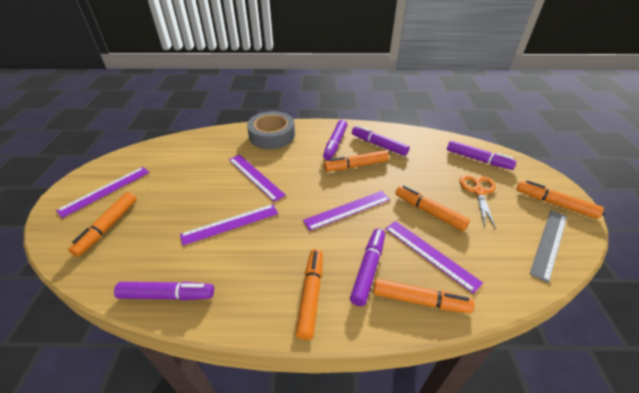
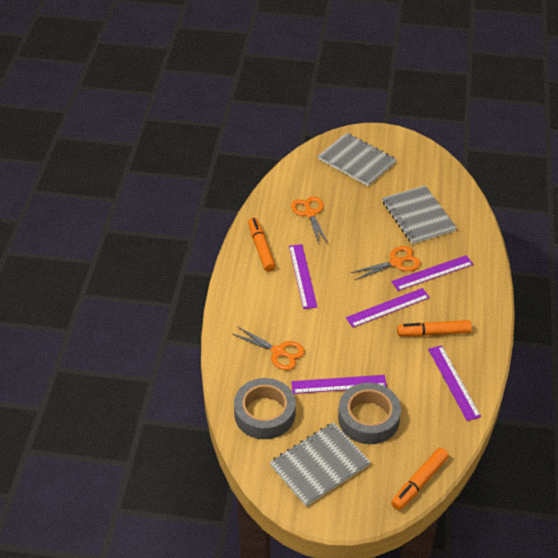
grey notebook: 0 -> 3
grey ruler: 1 -> 0
grey tape: 1 -> 2
orange marker: 6 -> 3
orange scissors: 1 -> 3
purple marker: 5 -> 0

